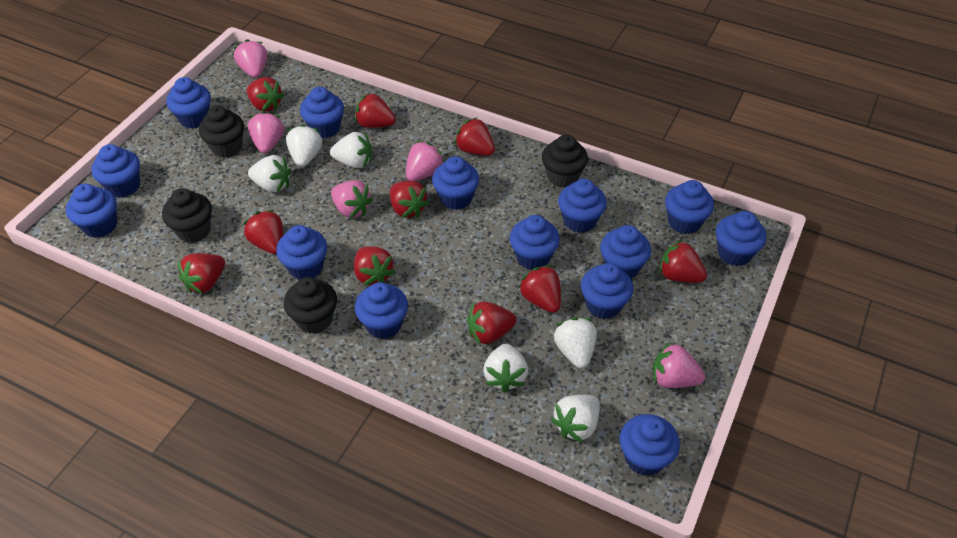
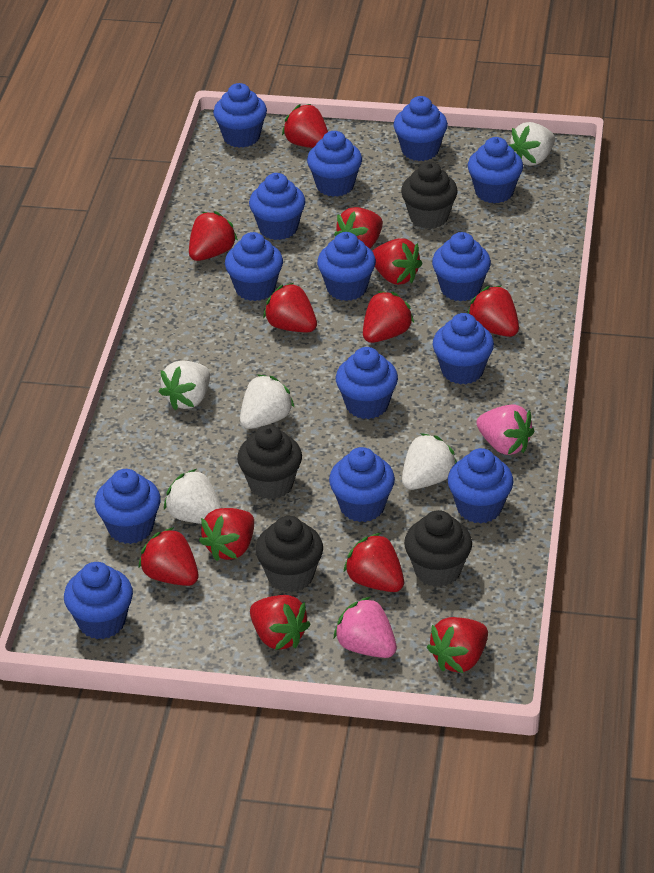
pink strawberry: 5 -> 2
red strawberry: 10 -> 12
white strawberry: 6 -> 5

